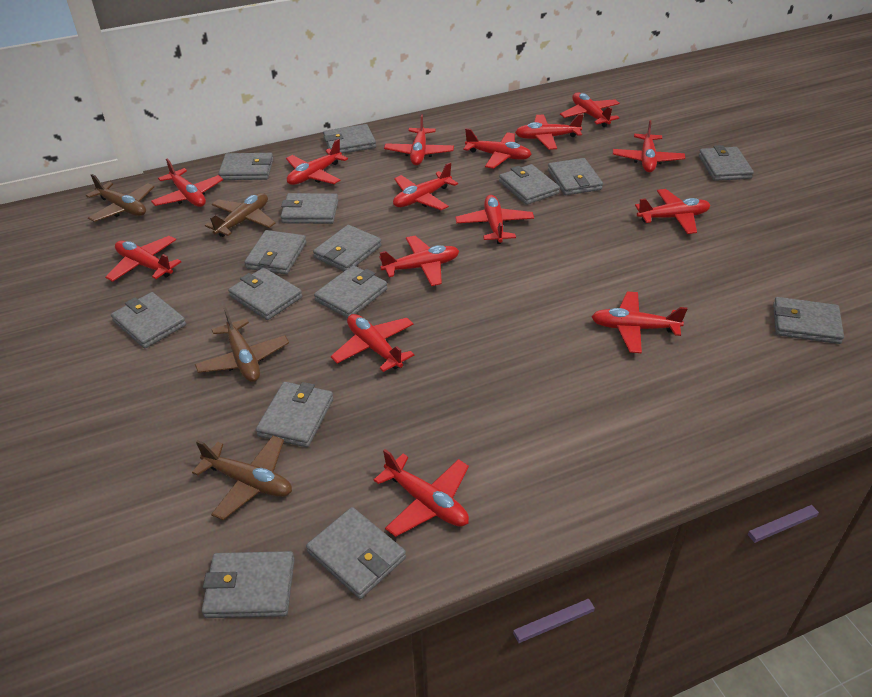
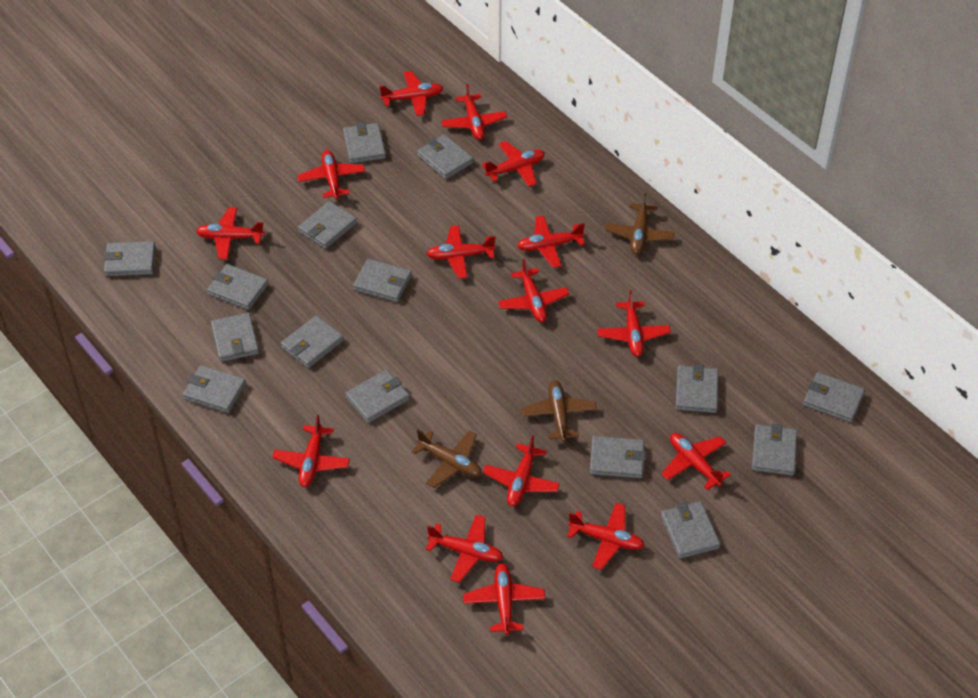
brown plane: 4 -> 3

